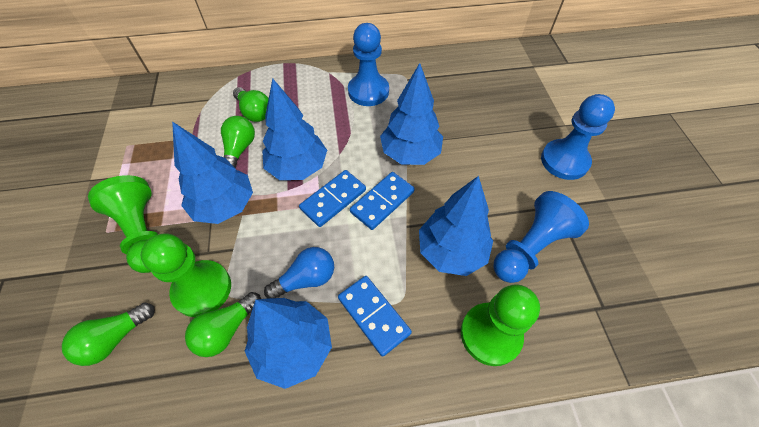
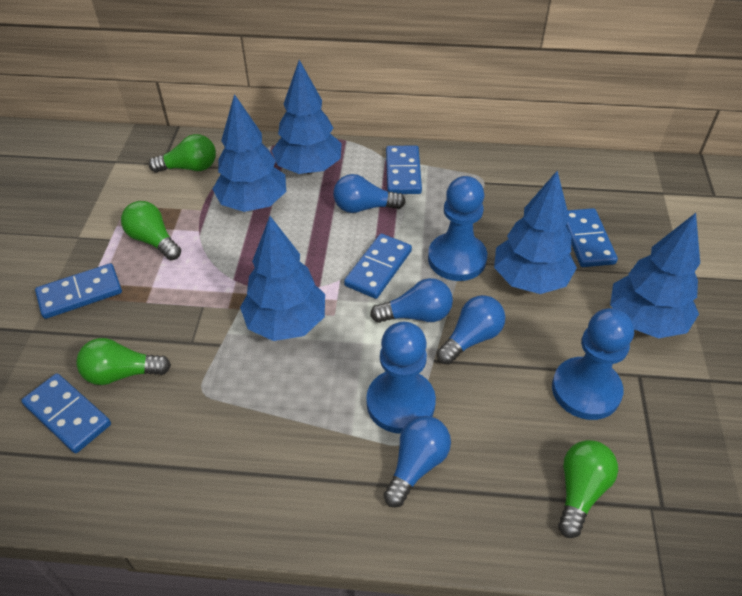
blue domino: 3 -> 5
blue light bulb: 1 -> 4
green pawn: 3 -> 0

